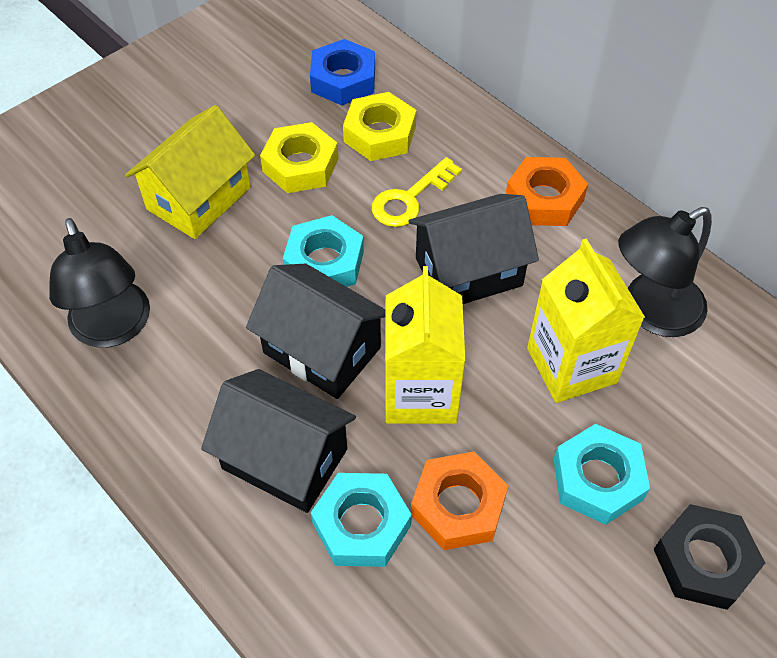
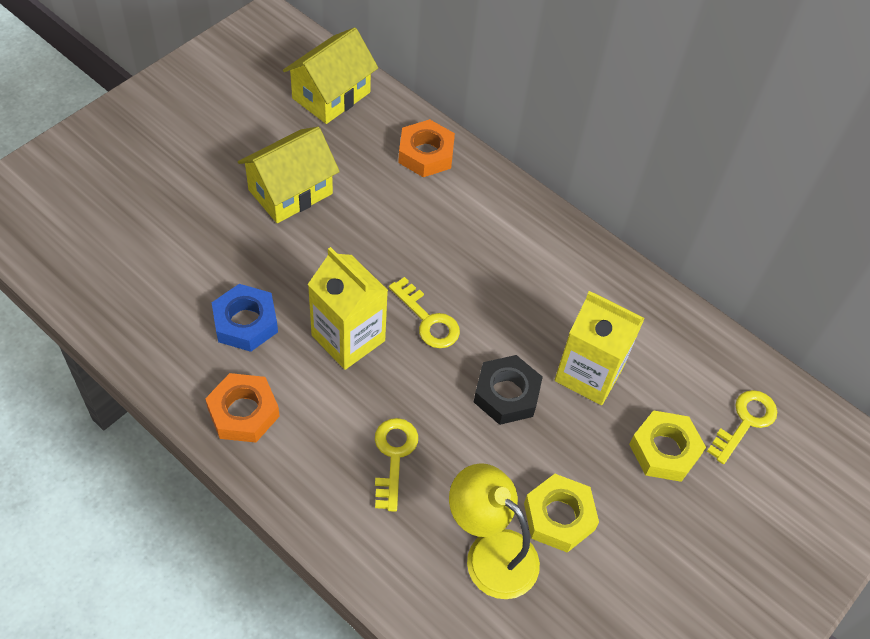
black house: 3 -> 0
black lamp: 2 -> 0
turquoise nut: 3 -> 0
yellow house: 1 -> 2
yellow key: 1 -> 3
yellow lamp: 0 -> 1

